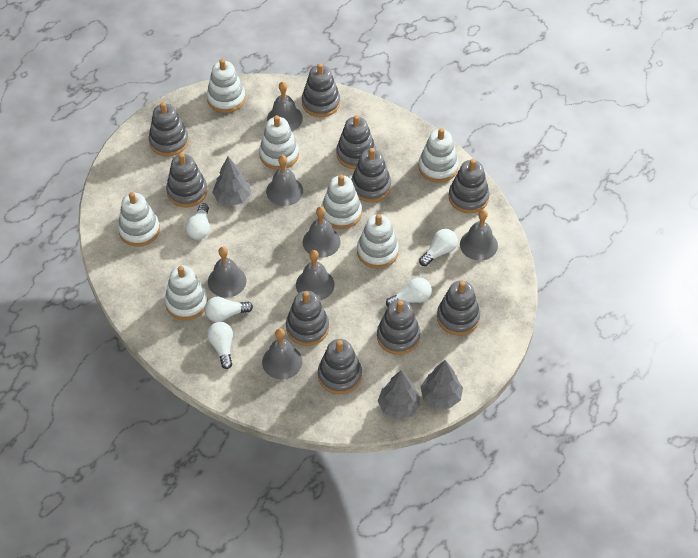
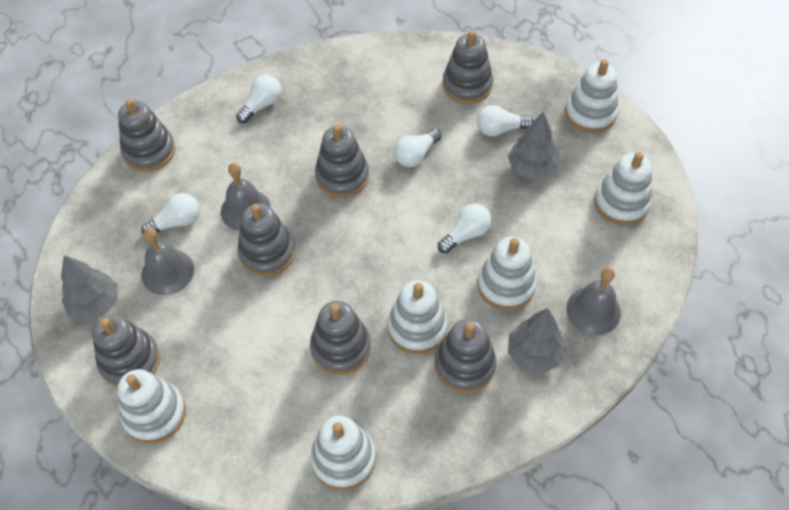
grey bell: 7 -> 3
grey stacking toy: 10 -> 7
white stacking toy: 7 -> 6

